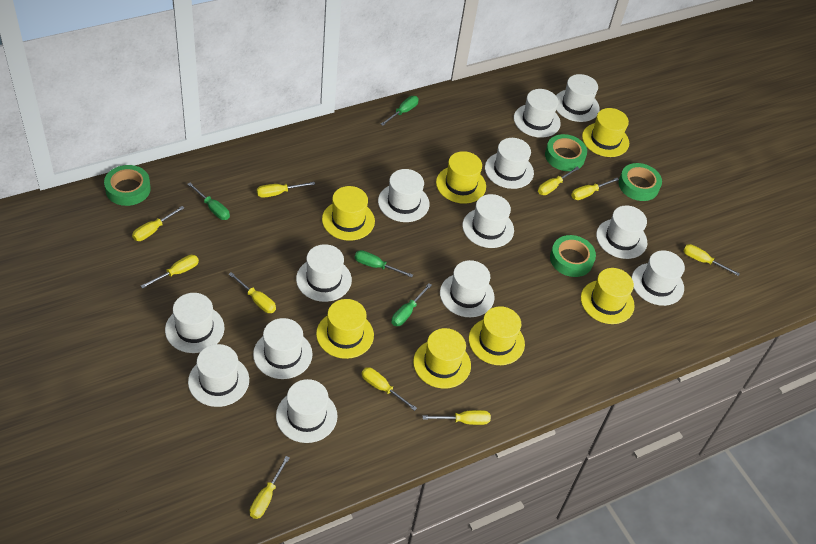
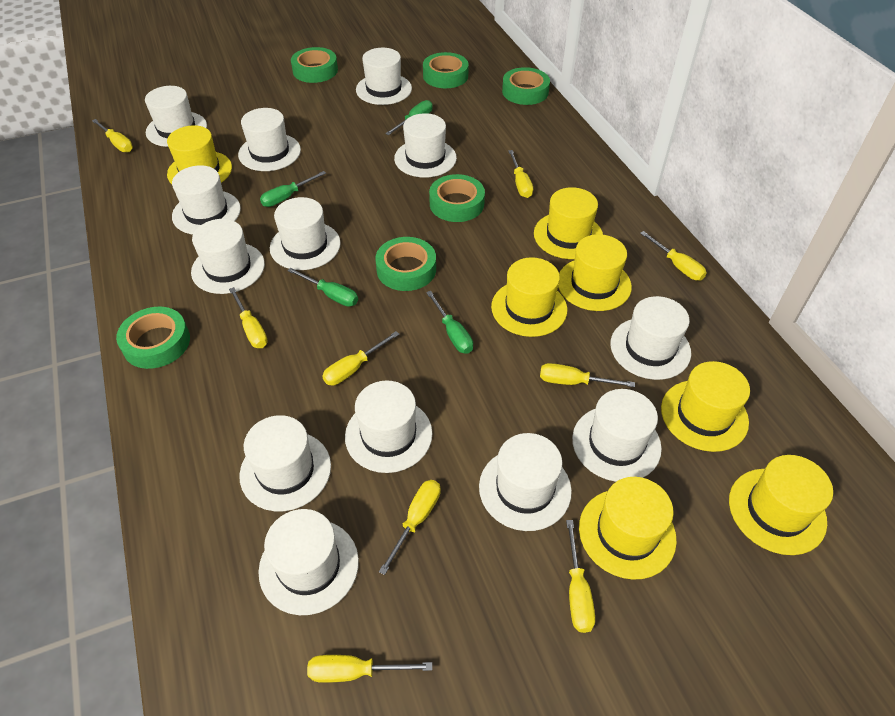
green tape: 4 -> 6
yellow screwdriver: 10 -> 9

